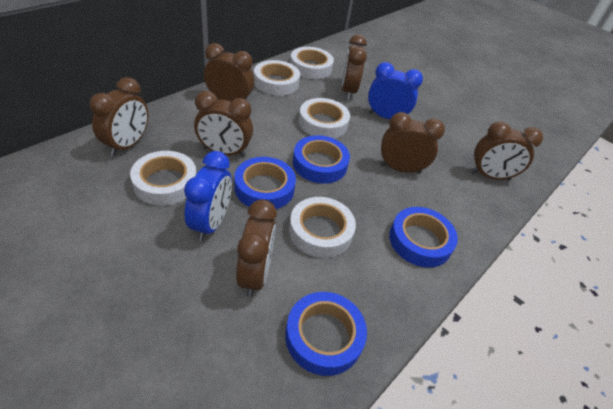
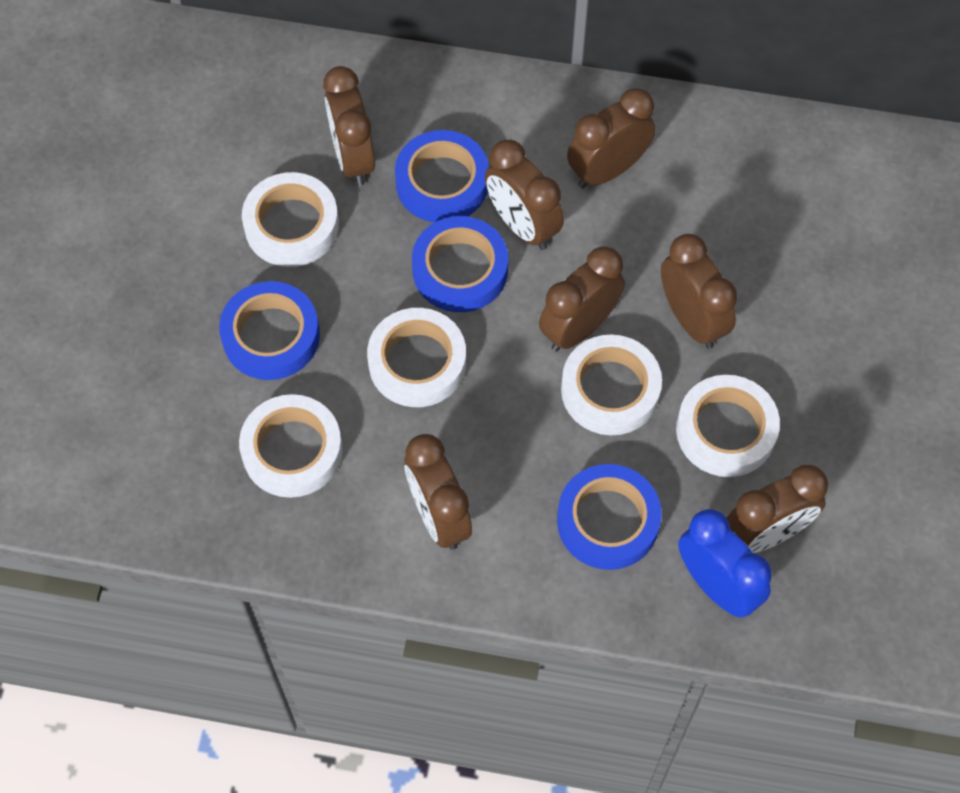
blue clock: 2 -> 1

